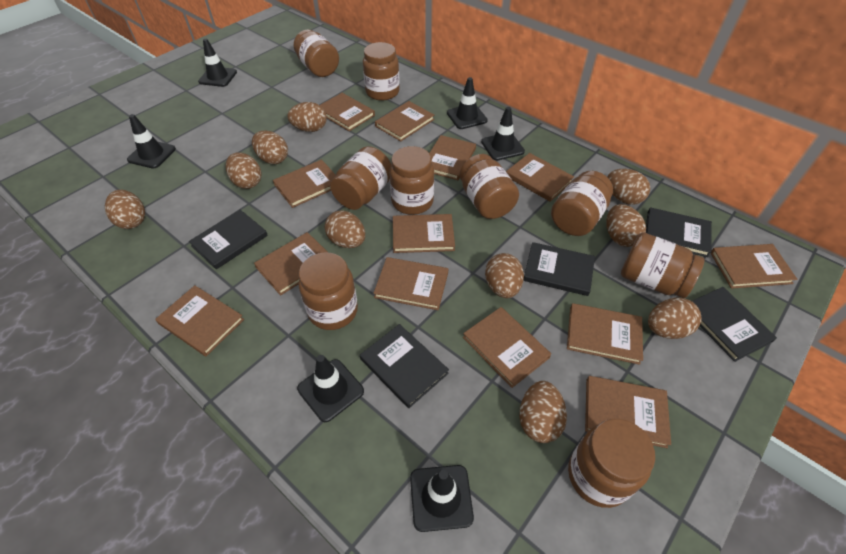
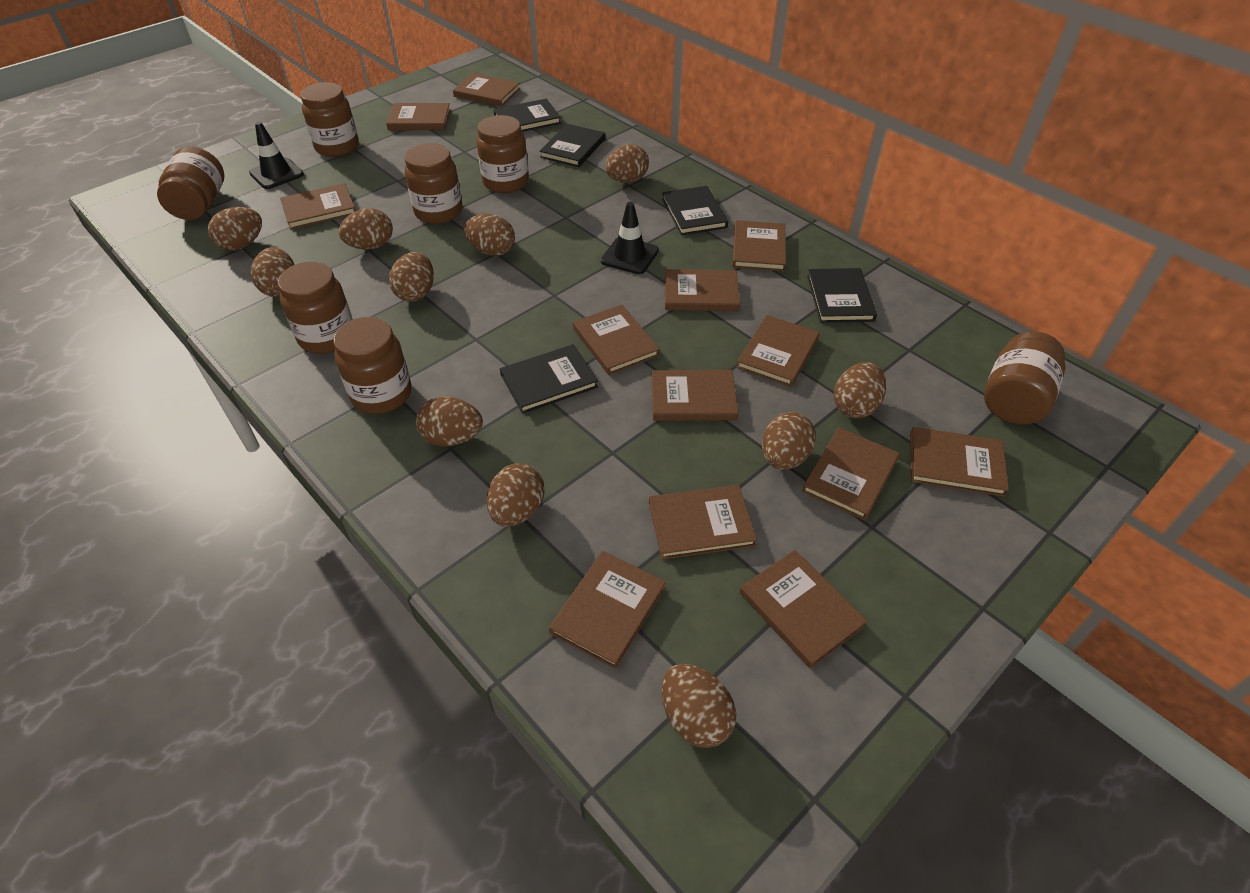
black traffic cone: 6 -> 2
brown egg: 10 -> 11
brown jar: 9 -> 7

